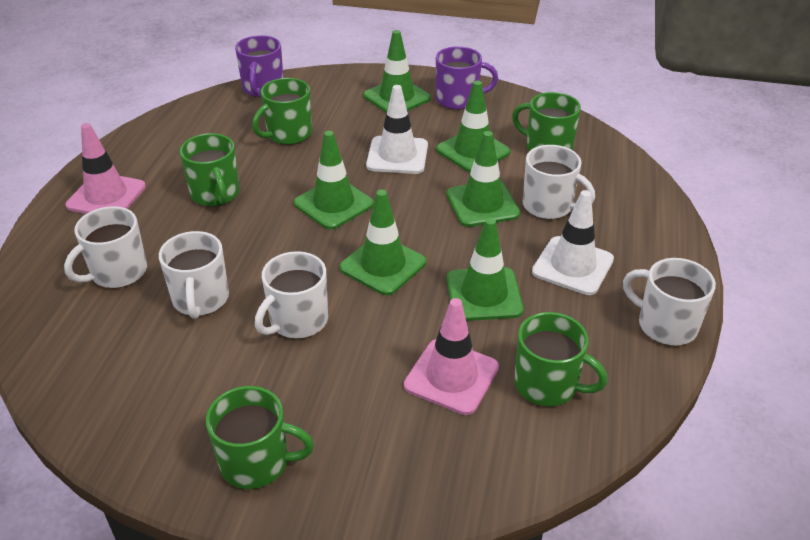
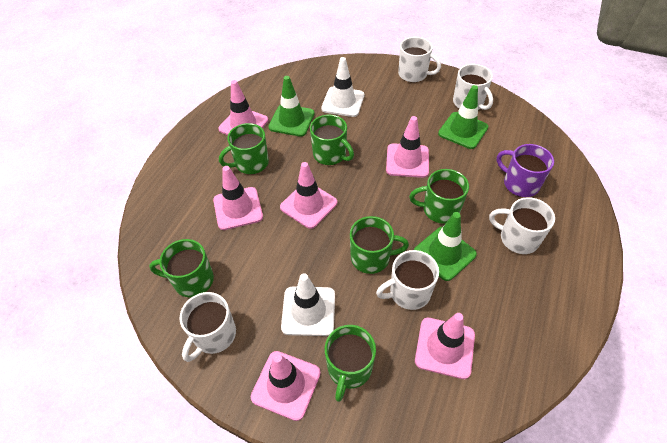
green mug: 5 -> 6
green traffic cone: 6 -> 3
pink traffic cone: 2 -> 6
purple mug: 2 -> 1

